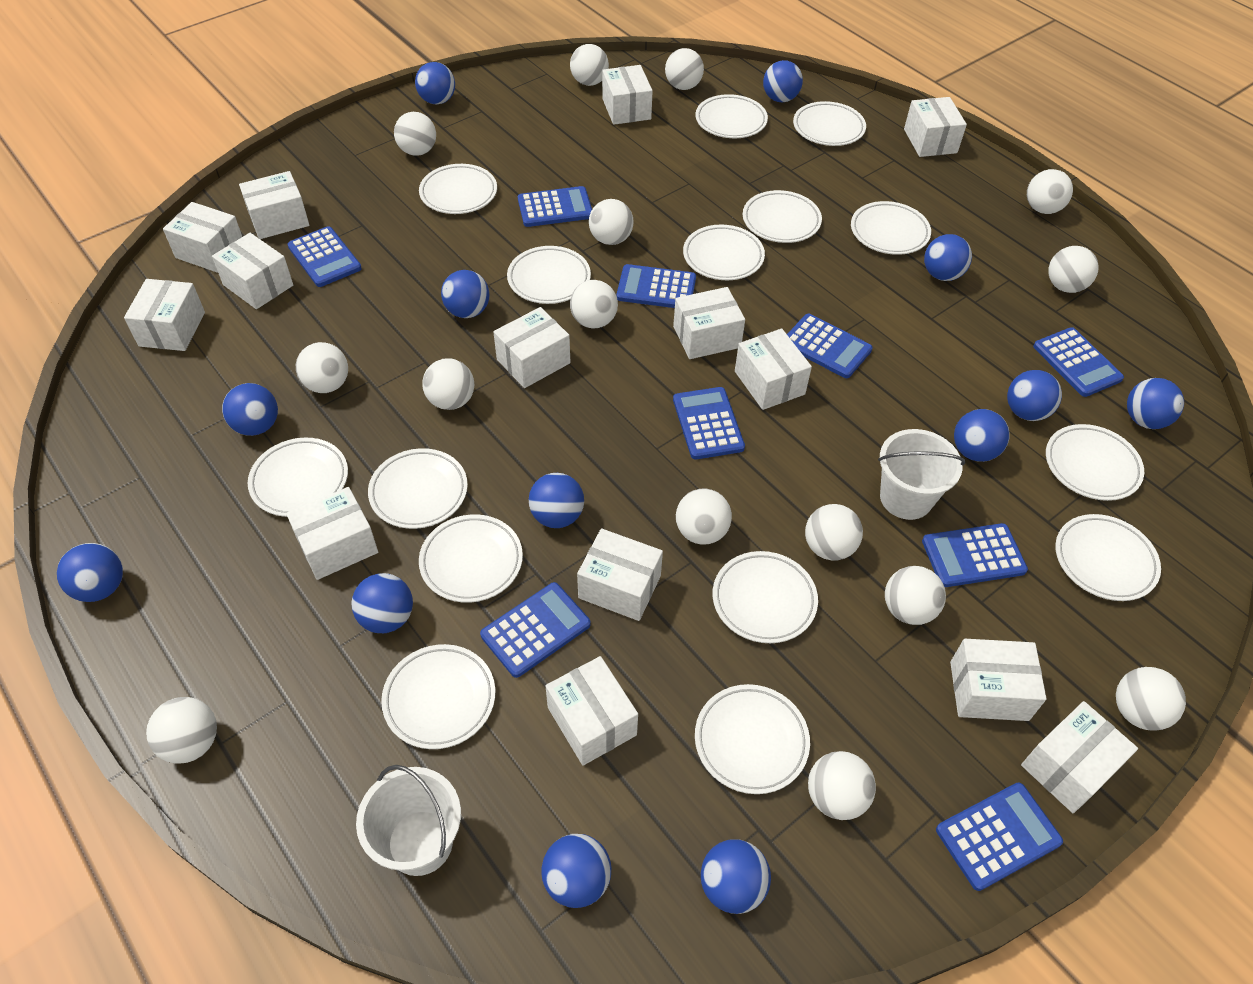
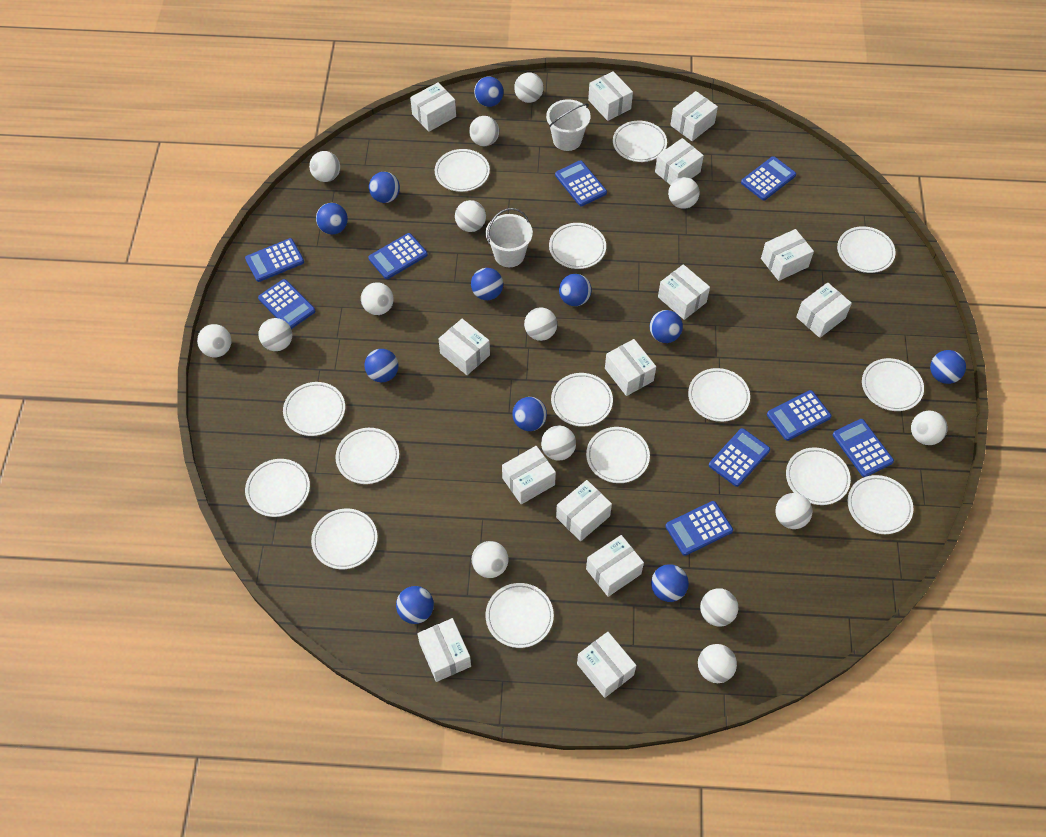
blue ball: 13 -> 11

